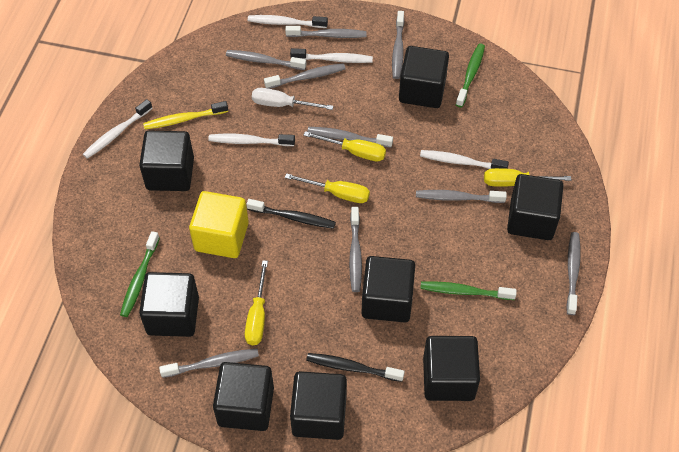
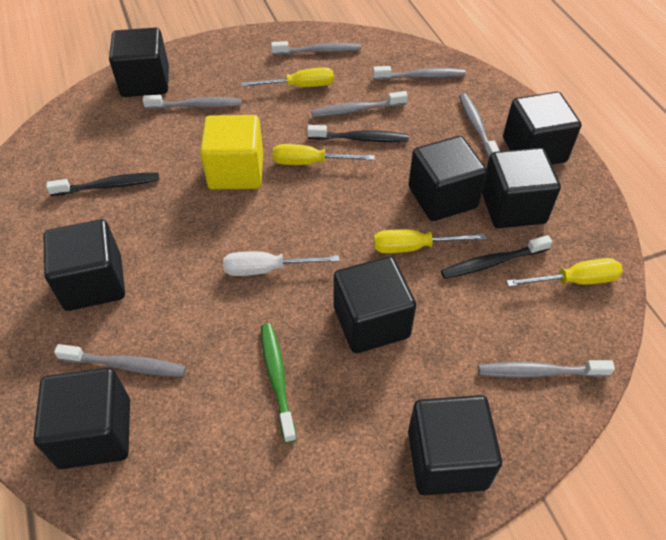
black toothbrush: 2 -> 3
green toothbrush: 3 -> 1
grey toothbrush: 9 -> 7
white toothbrush: 5 -> 0
yellow toothbrush: 1 -> 0

